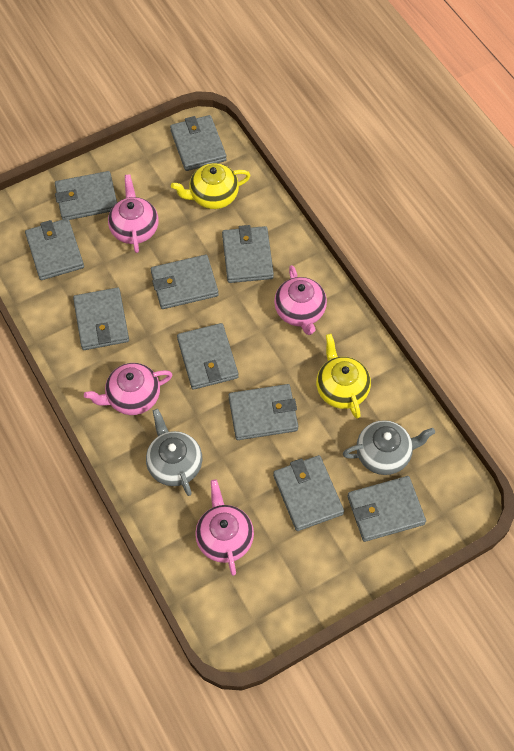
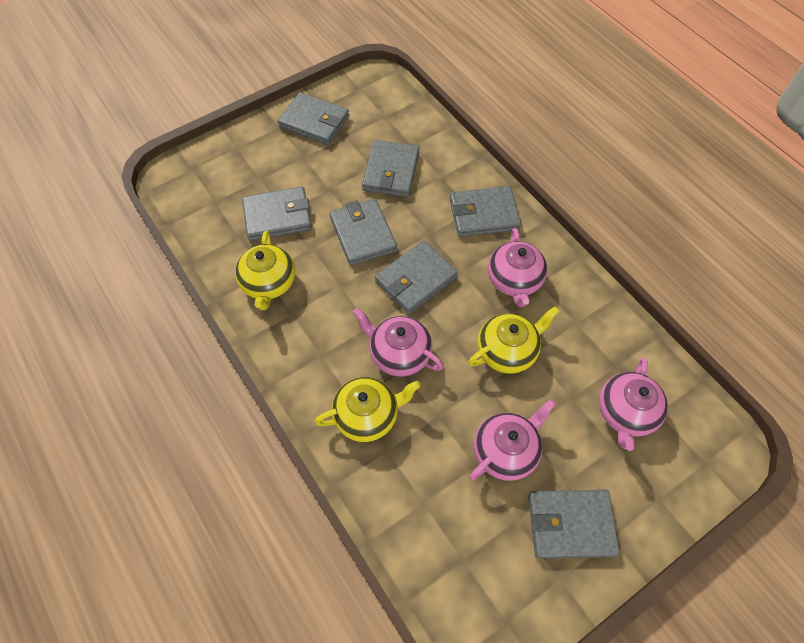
grey teapot: 2 -> 0
grey wallet: 10 -> 7
yellow teapot: 2 -> 3

